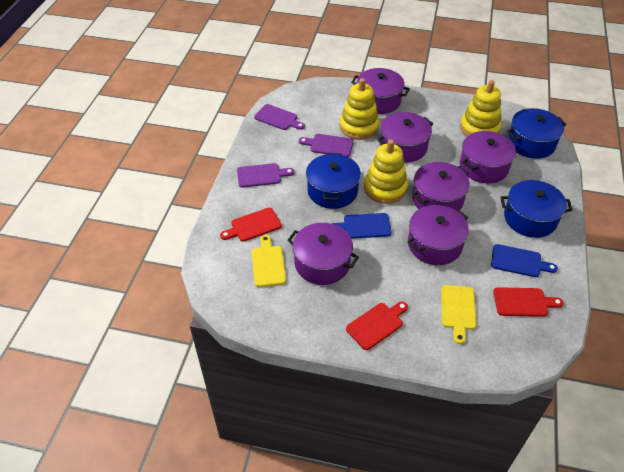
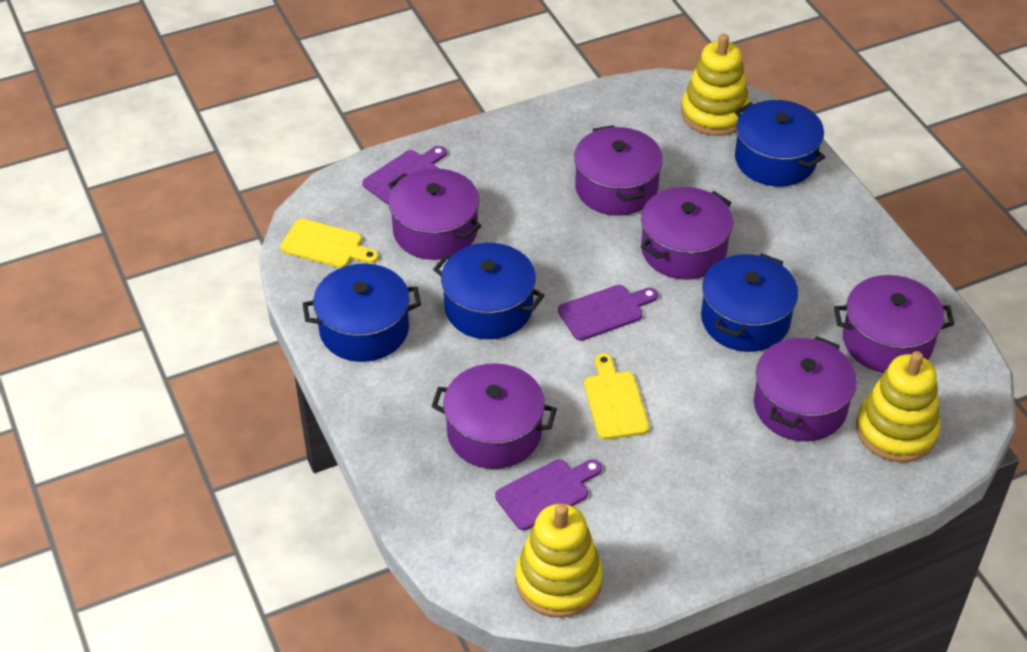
blue cutting board: 2 -> 0
blue pot: 3 -> 4
red cutting board: 3 -> 0

